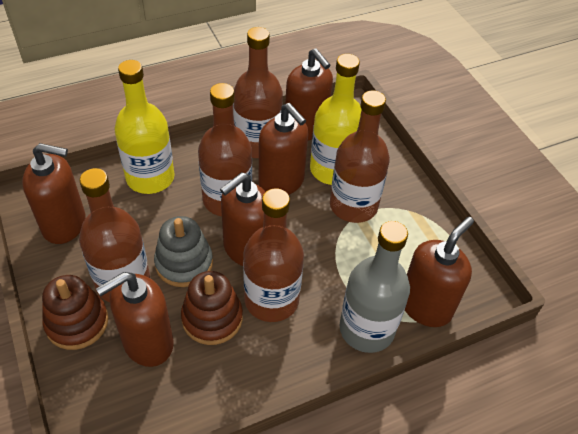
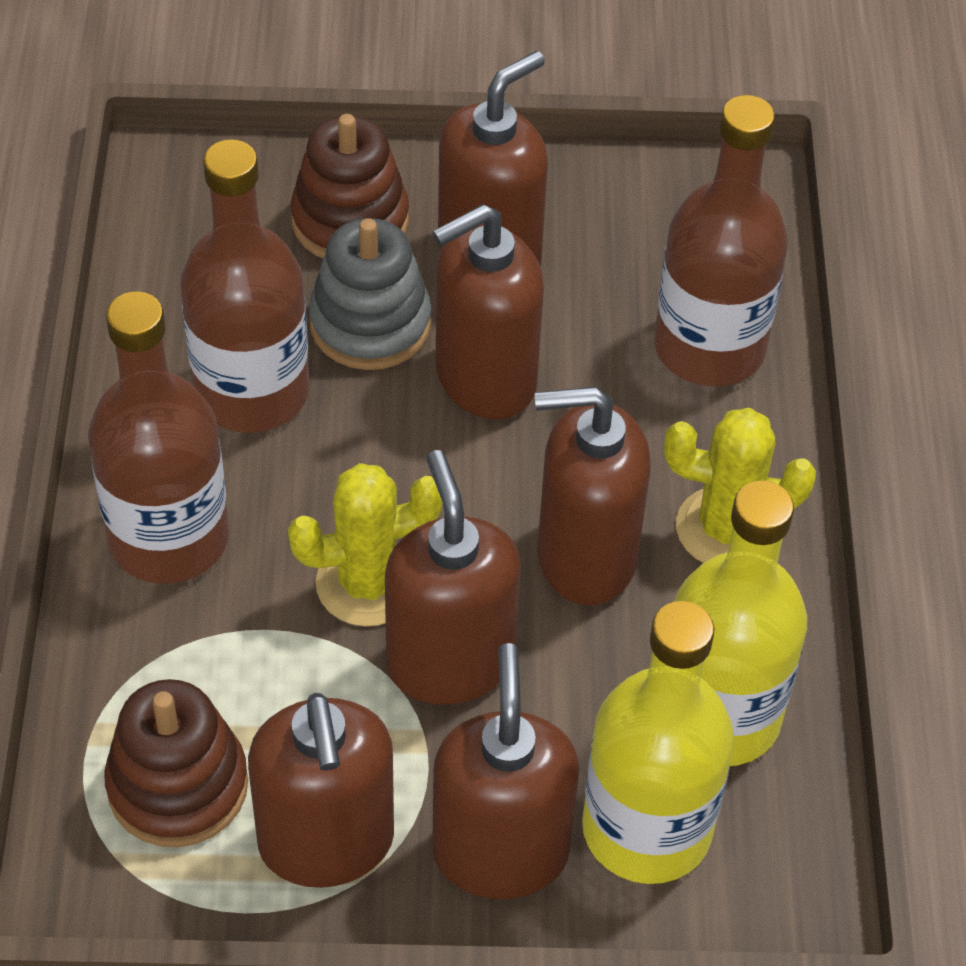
brown bottle: 5 -> 3
grey bottle: 1 -> 0
yellow cactus: 0 -> 2

